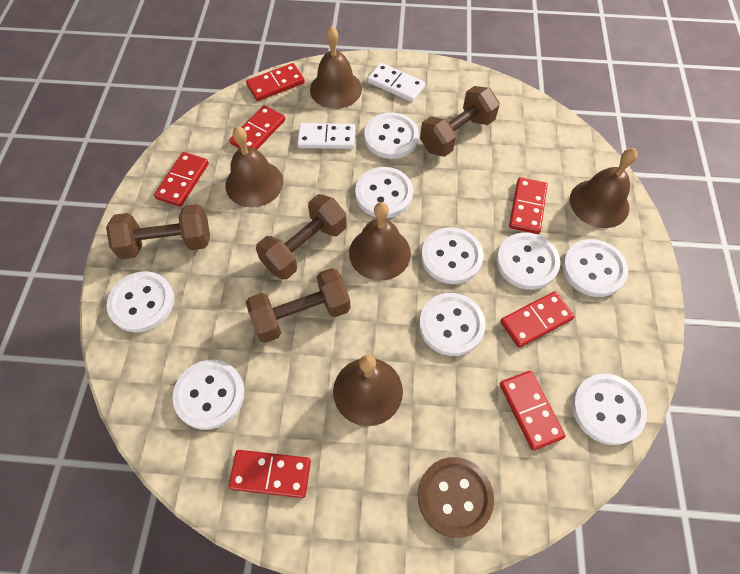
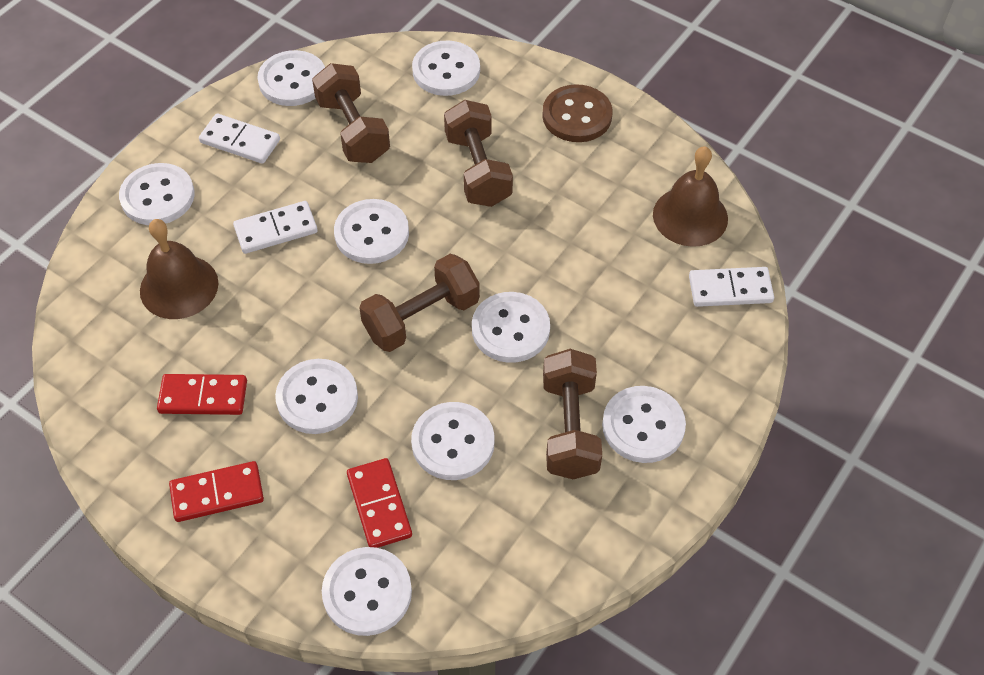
brown bell: 5 -> 2
red domino: 7 -> 3
white domino: 2 -> 3

